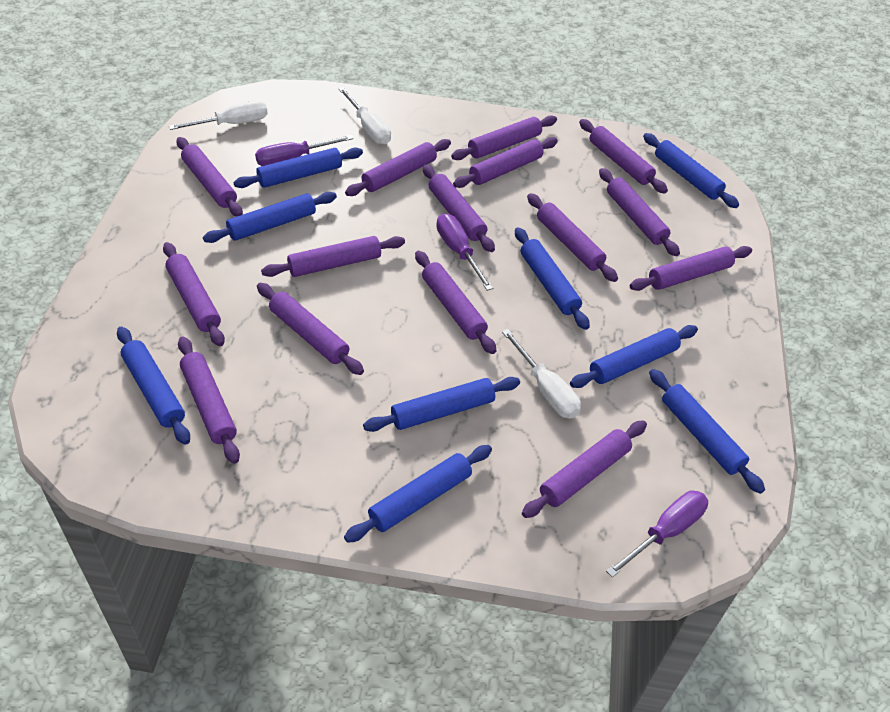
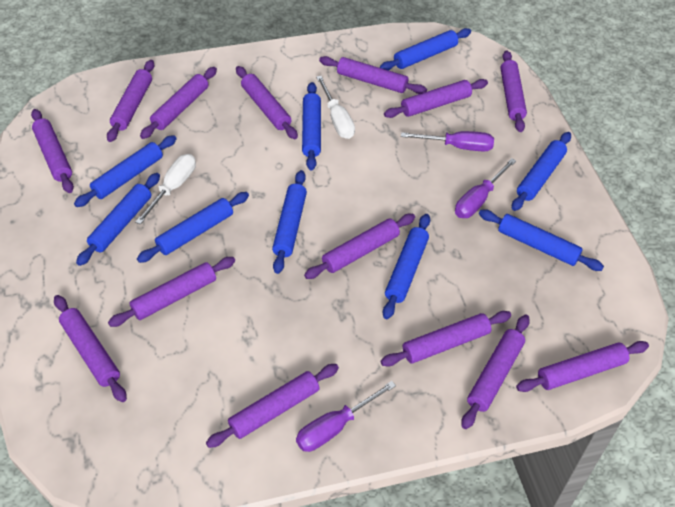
purple rolling pin: 15 -> 14
white screwdriver: 3 -> 2

